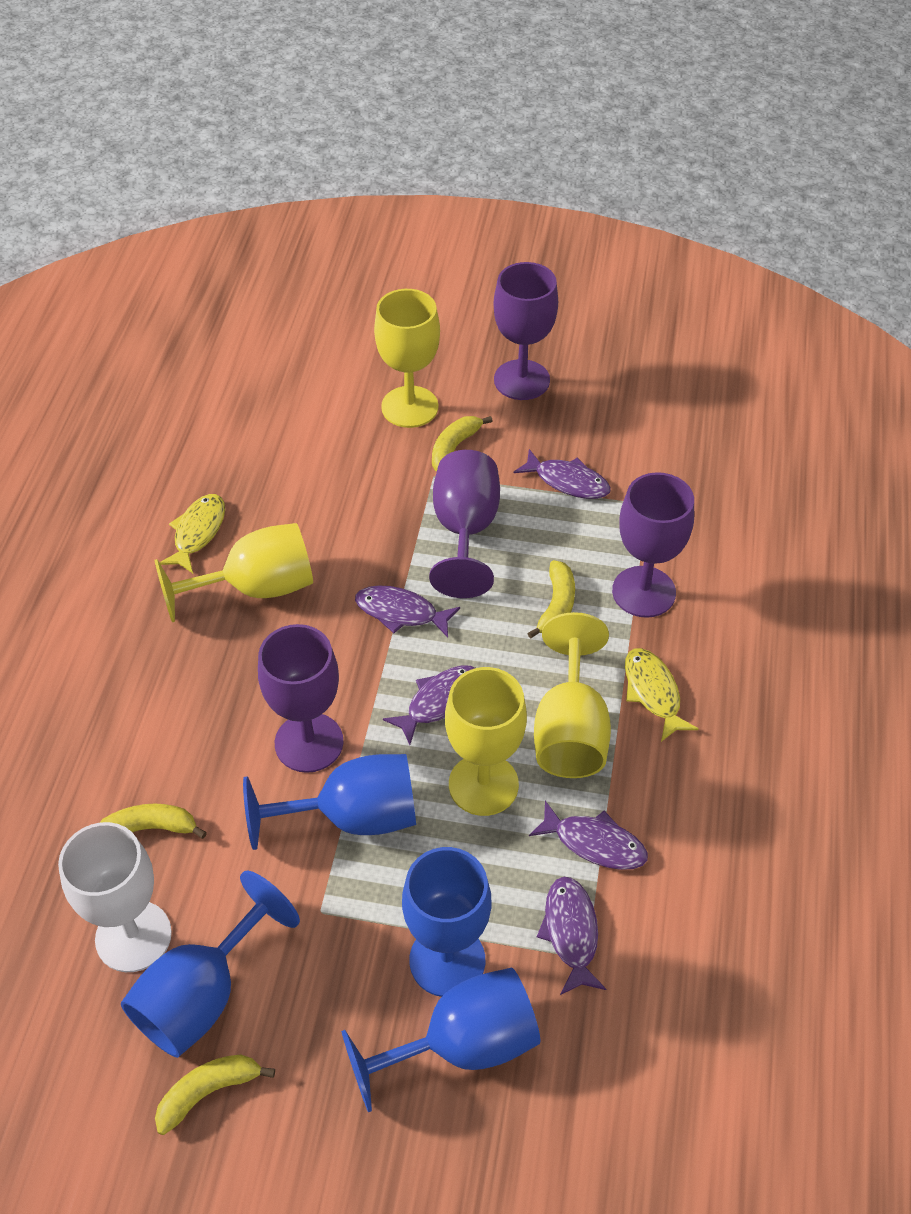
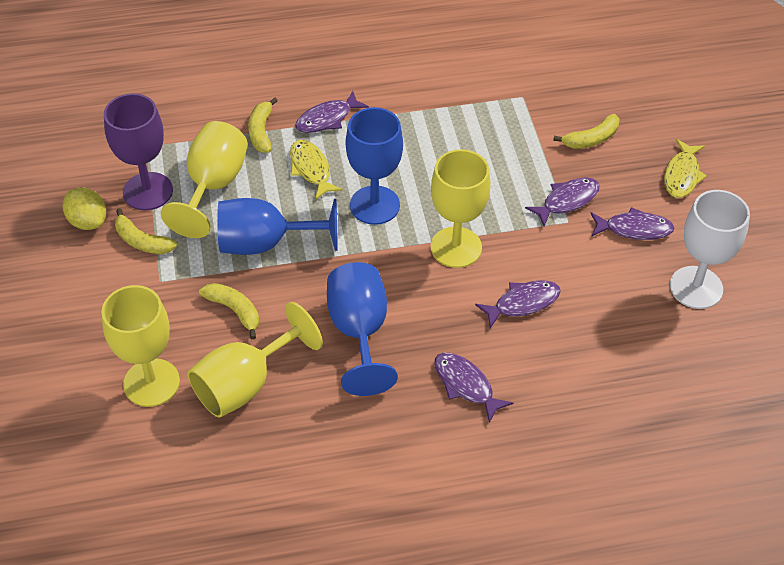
blue goblet: 4 -> 3
purple goblet: 4 -> 1
yellow lemon: 0 -> 1

